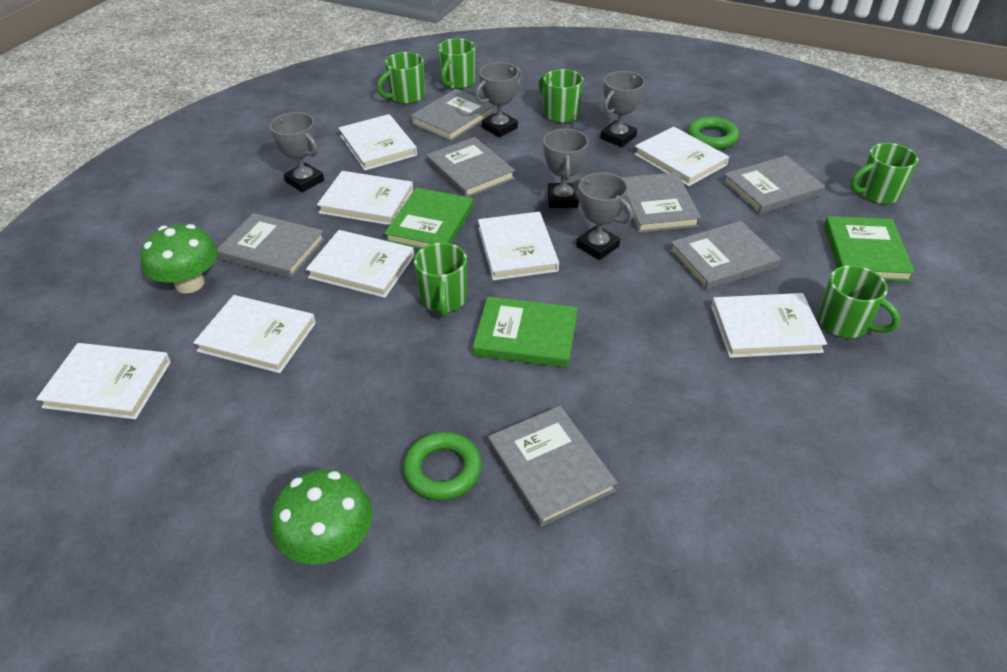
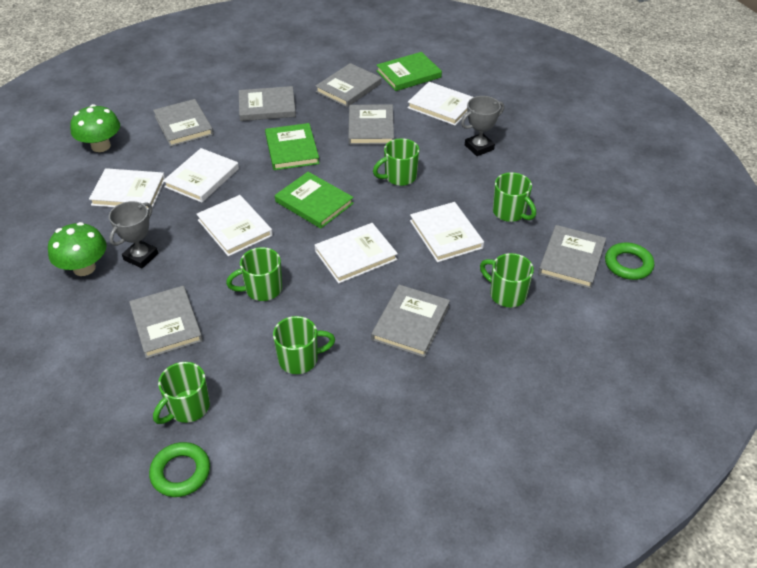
grey trophy: 5 -> 2
white book: 8 -> 6

